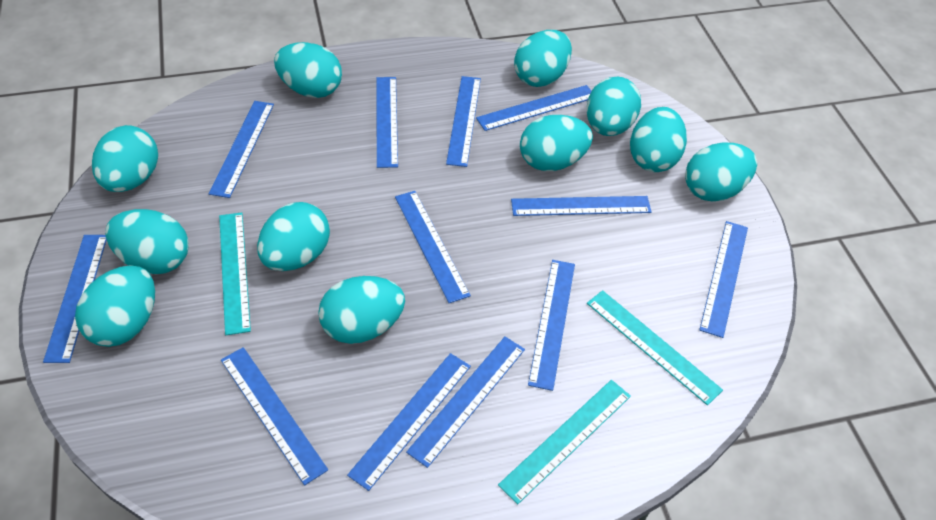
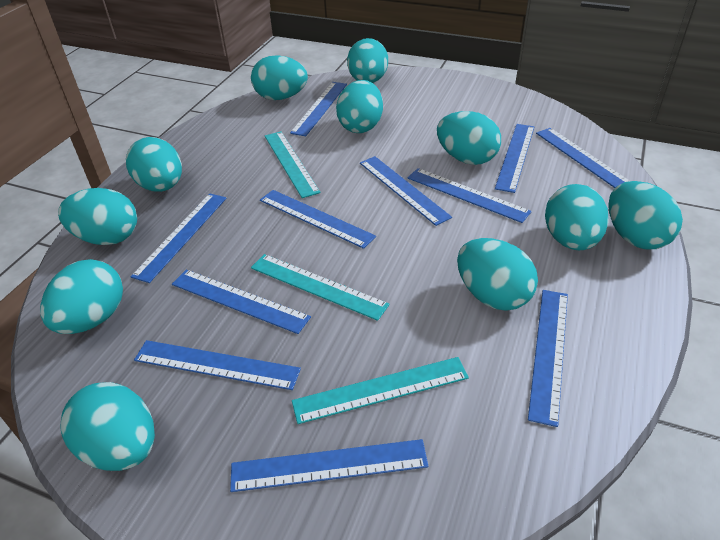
blue ruler: 12 -> 11

